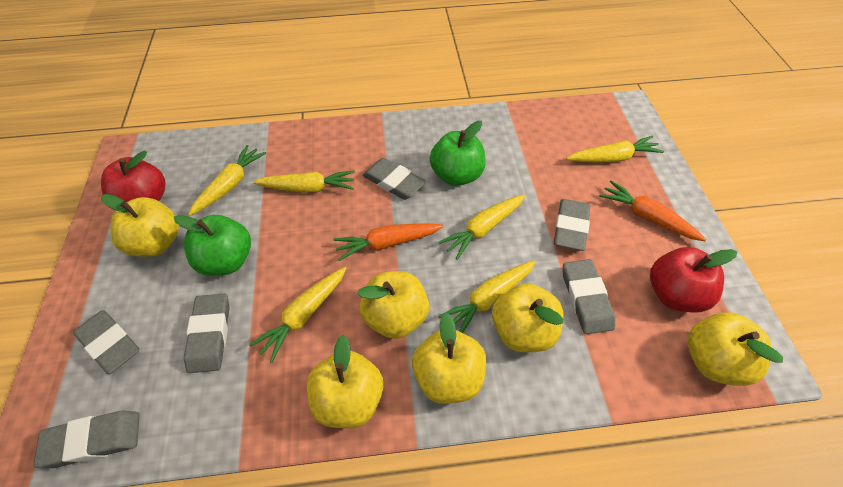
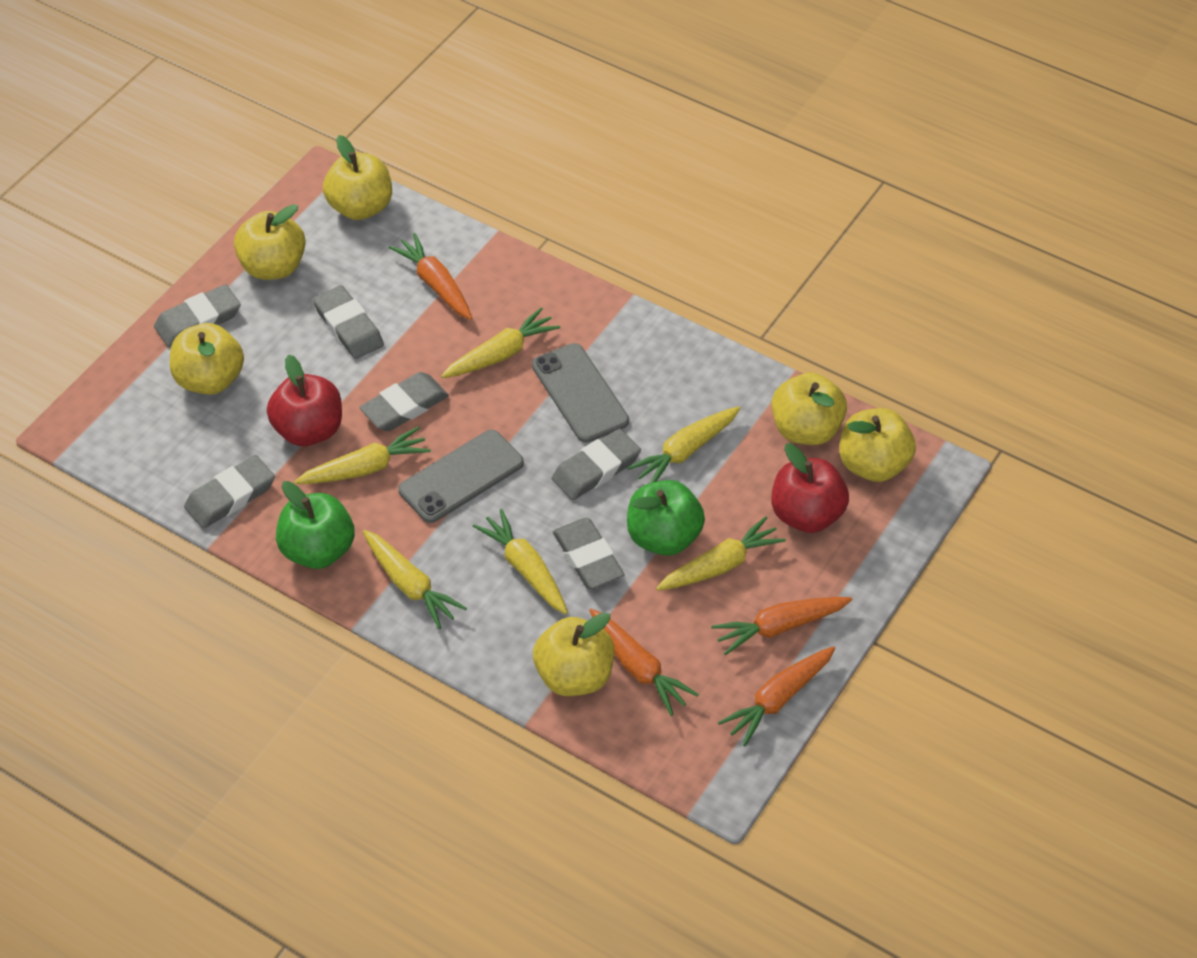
grey phone: 0 -> 2
orange carrot: 2 -> 4

